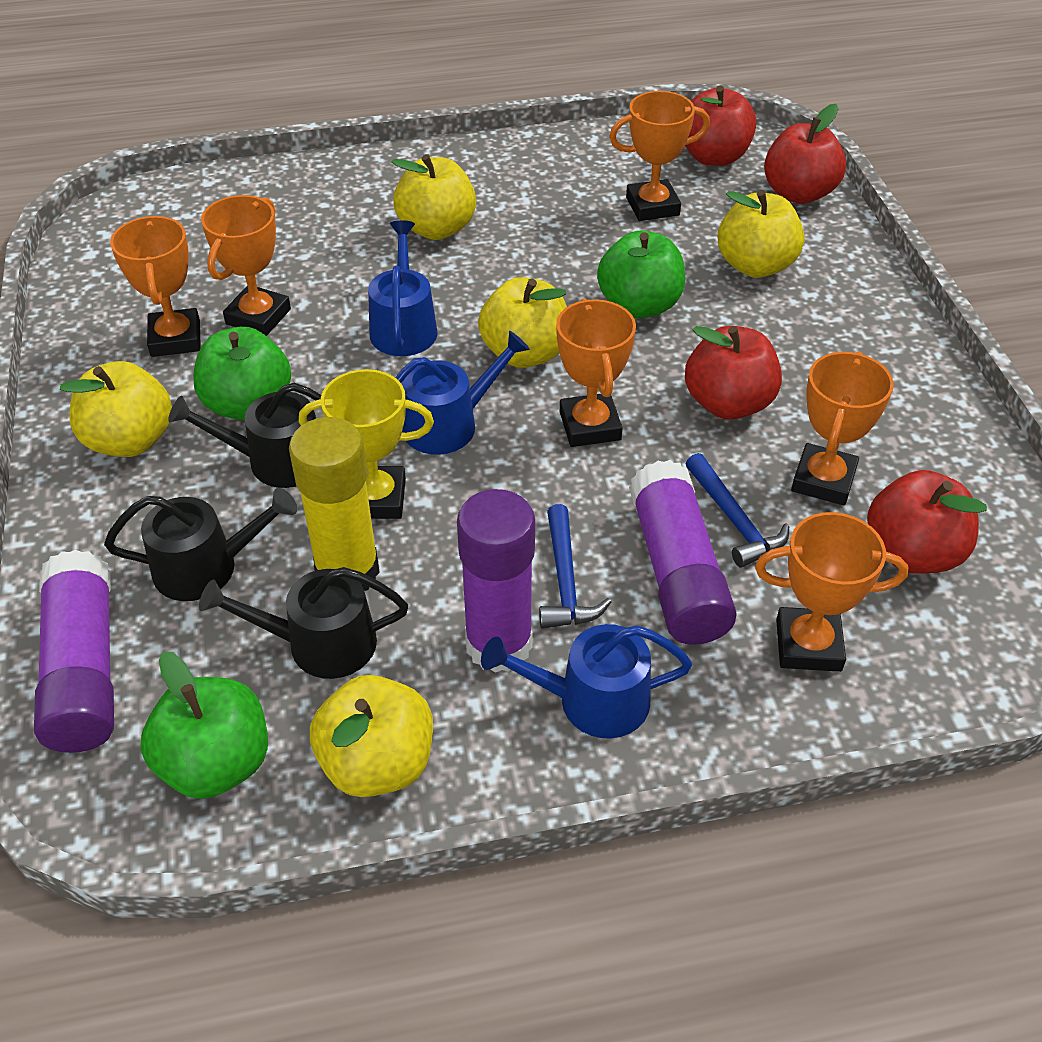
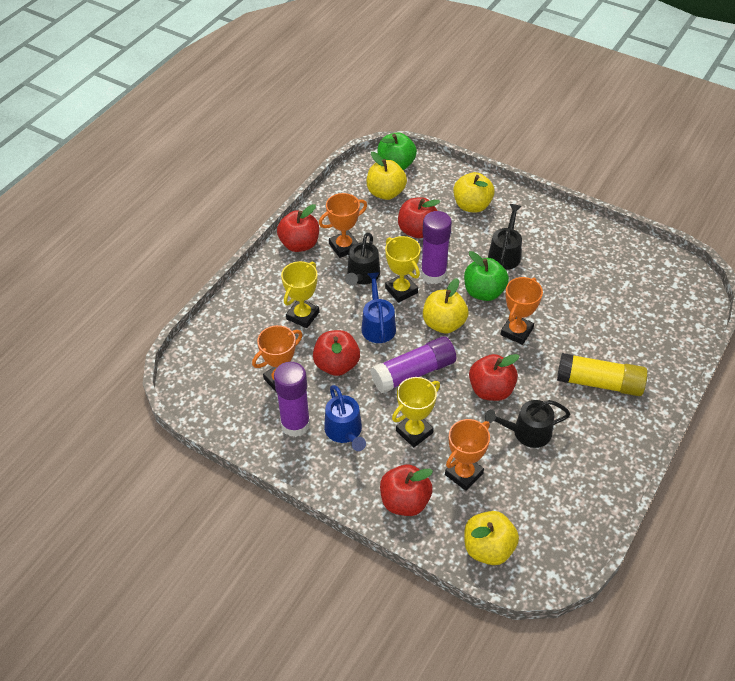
blue hammer: 2 -> 0
blue watering can: 3 -> 2
green apple: 3 -> 2
orange trophy: 6 -> 4
red apple: 4 -> 5
yellow apple: 5 -> 4
yellow trophy: 1 -> 3

